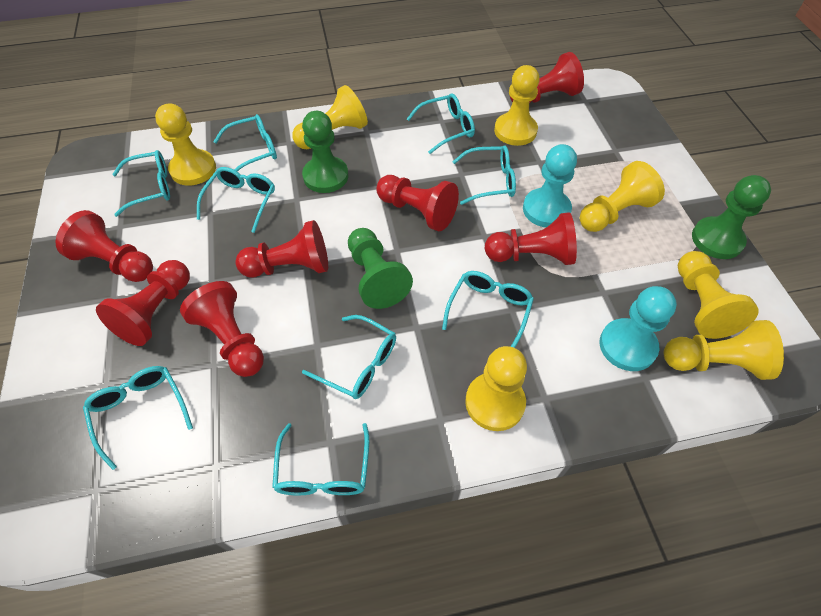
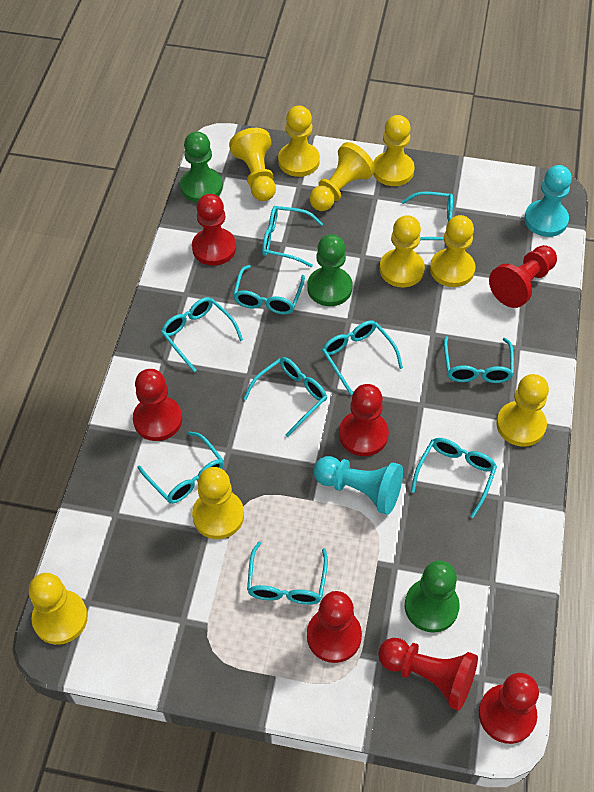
turquoise glasses: 9 -> 10
yellow pawn: 7 -> 9

